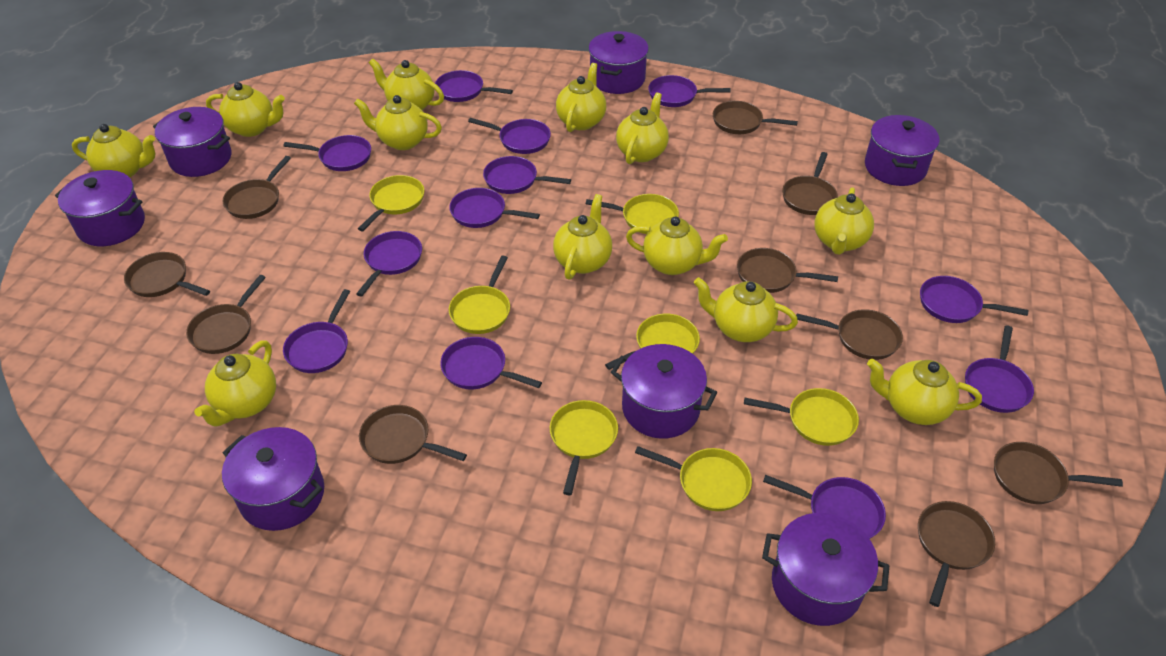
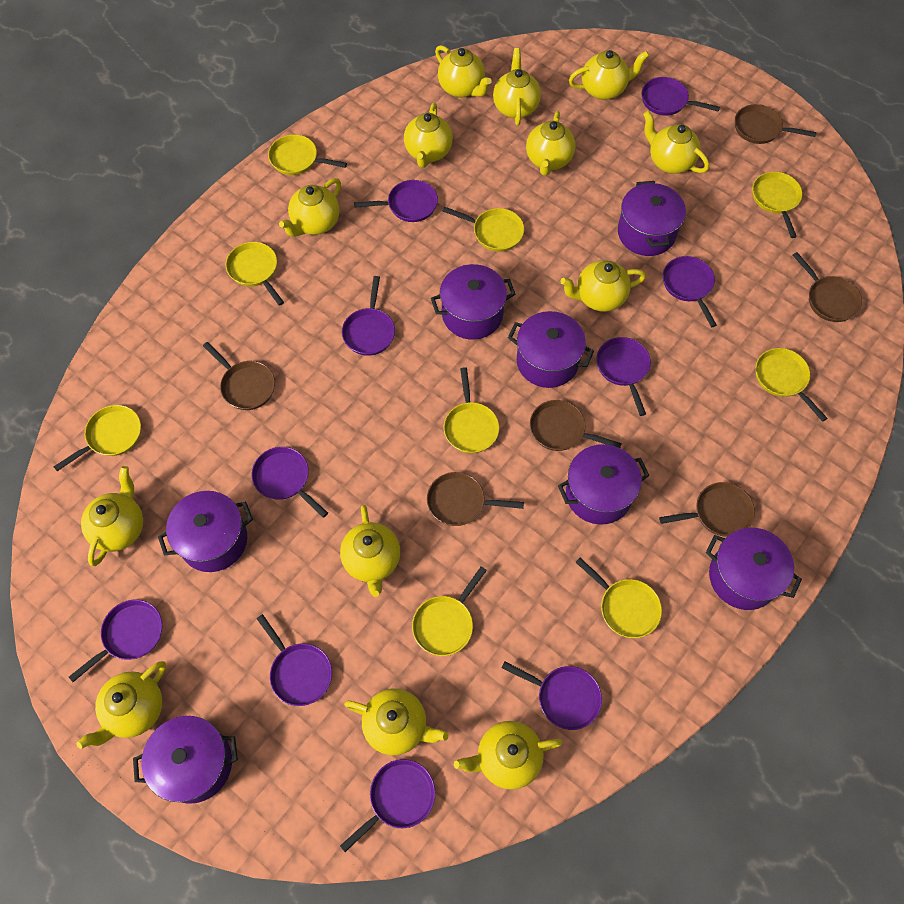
brown pan: 10 -> 6
purple pan: 12 -> 10
yellow pan: 7 -> 9
yellow teapot: 12 -> 13

